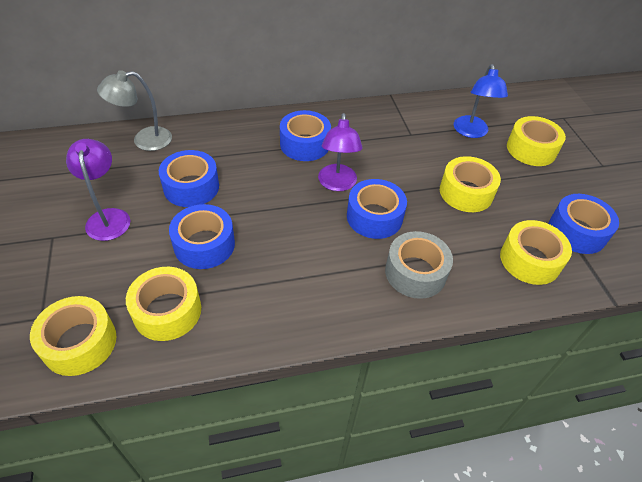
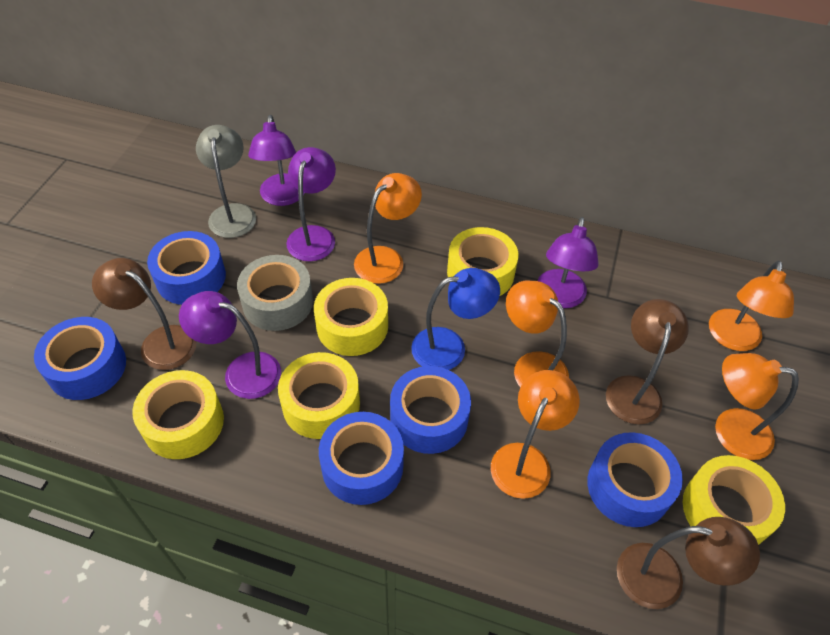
brown lamp: 0 -> 3
orange lamp: 0 -> 5
purple lamp: 2 -> 4

